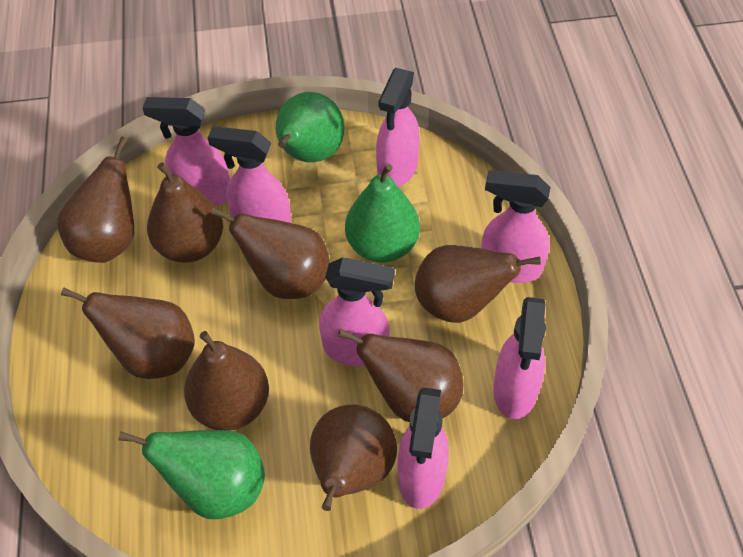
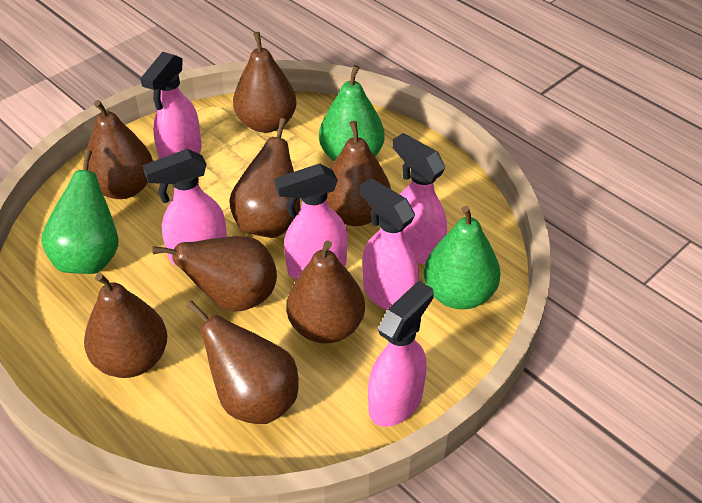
pink spray bottle: 7 -> 6

